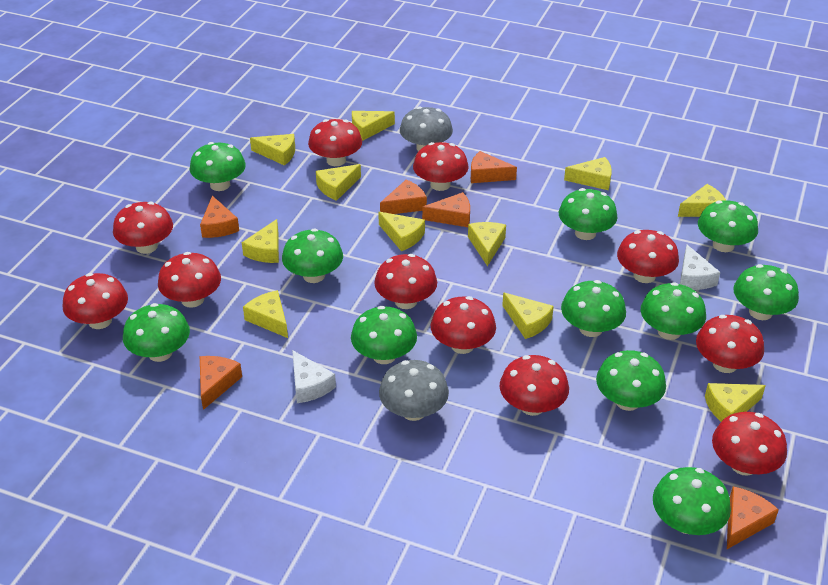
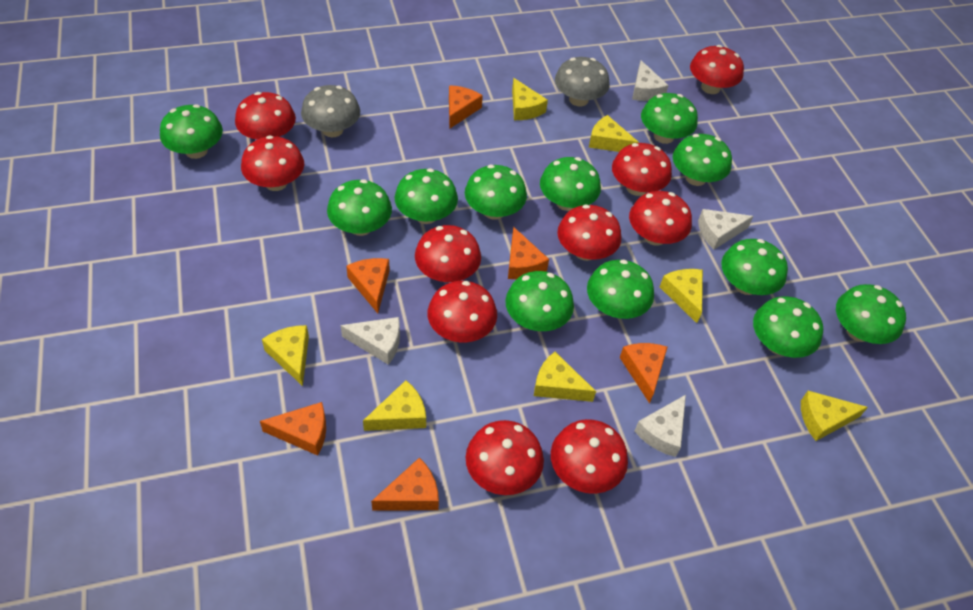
green mushroom: 11 -> 12
red mushroom: 11 -> 10
white cheese: 2 -> 4
yellow cheese: 11 -> 7

